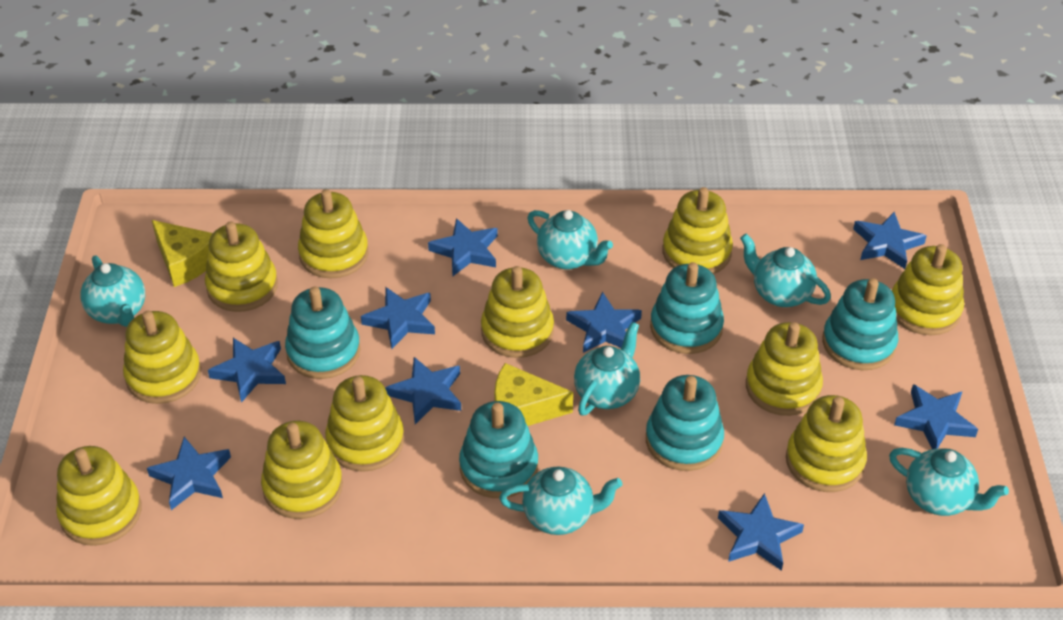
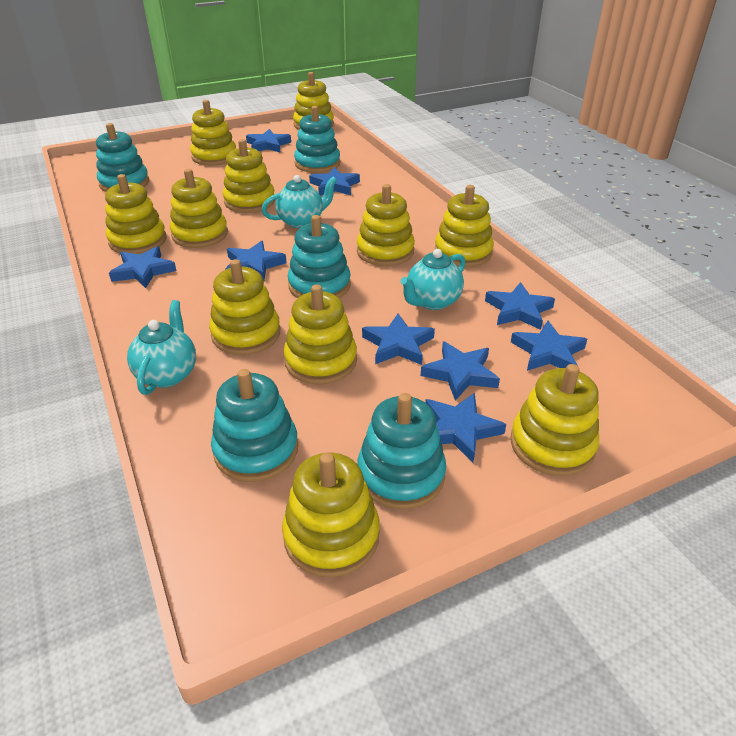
turquoise teapot: 6 -> 3
yellow cheese: 2 -> 0

